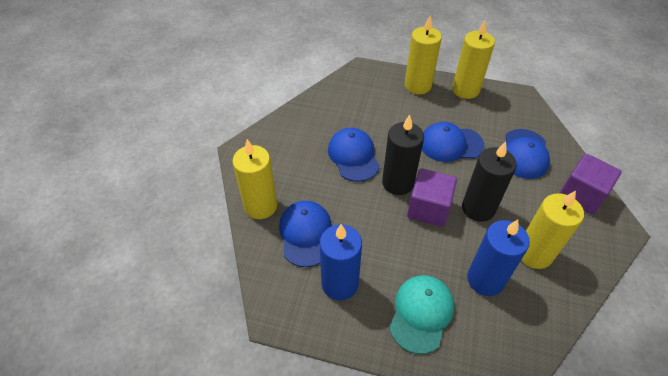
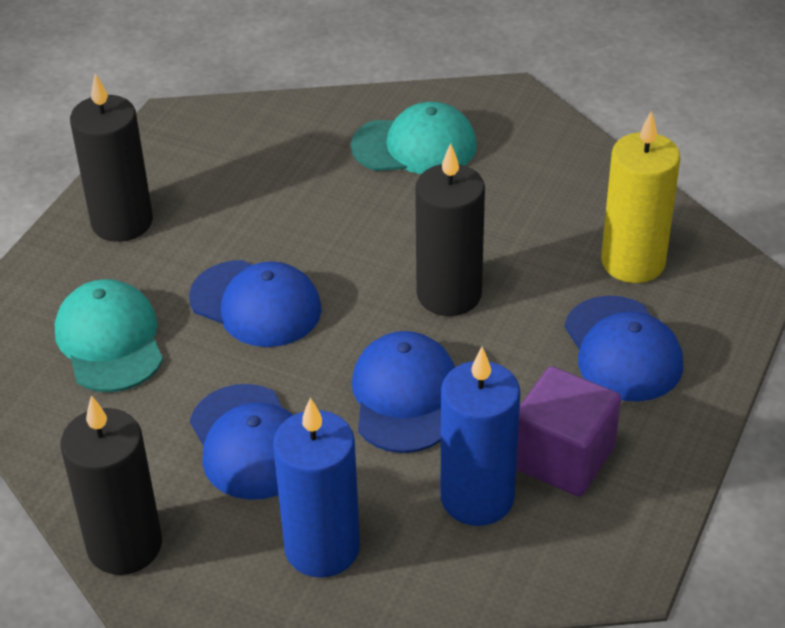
black candle: 2 -> 3
purple cube: 2 -> 1
turquoise cap: 1 -> 2
yellow candle: 4 -> 1

